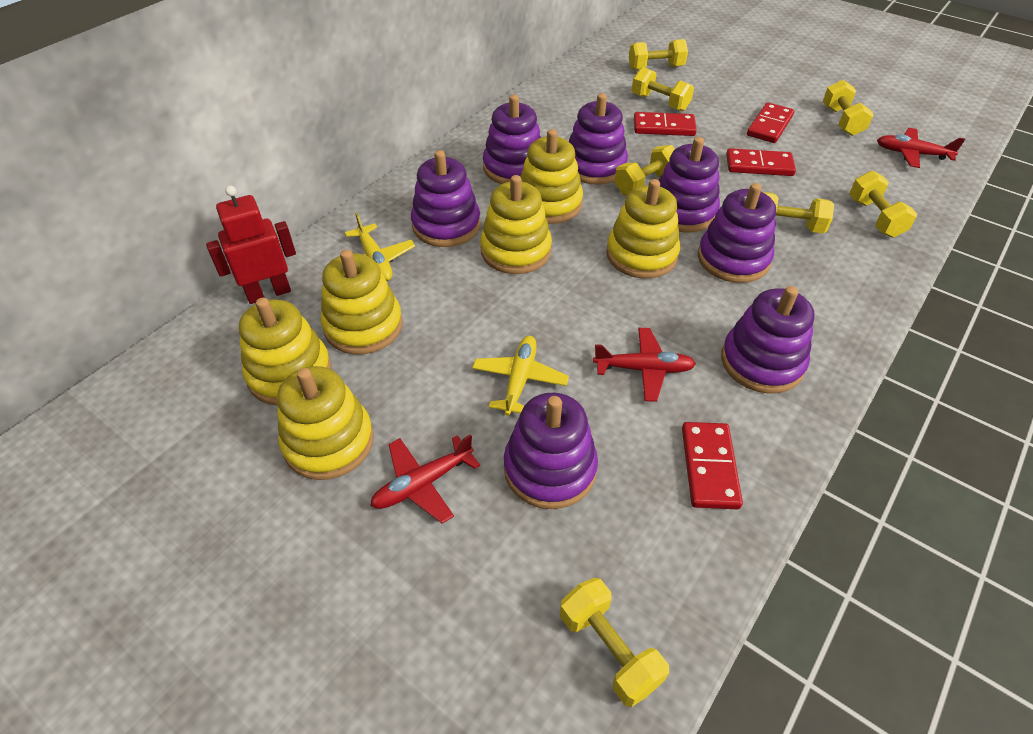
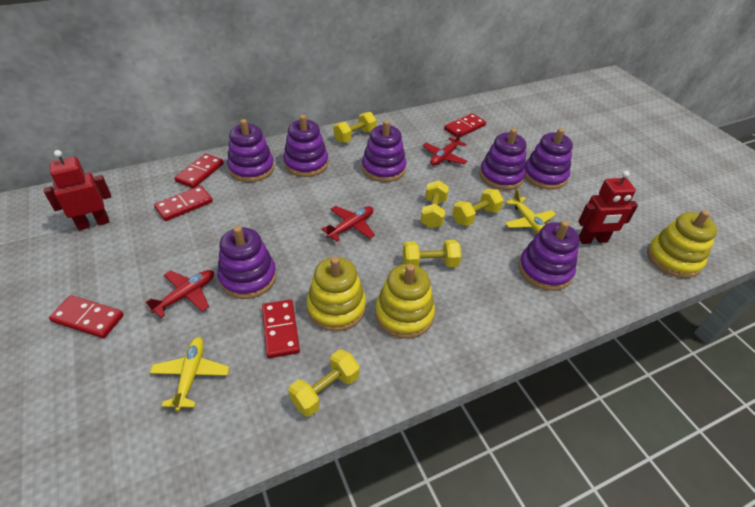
red domino: 4 -> 5
red robot: 1 -> 2
yellow dumbbell: 7 -> 5
yellow stacking toy: 6 -> 3

